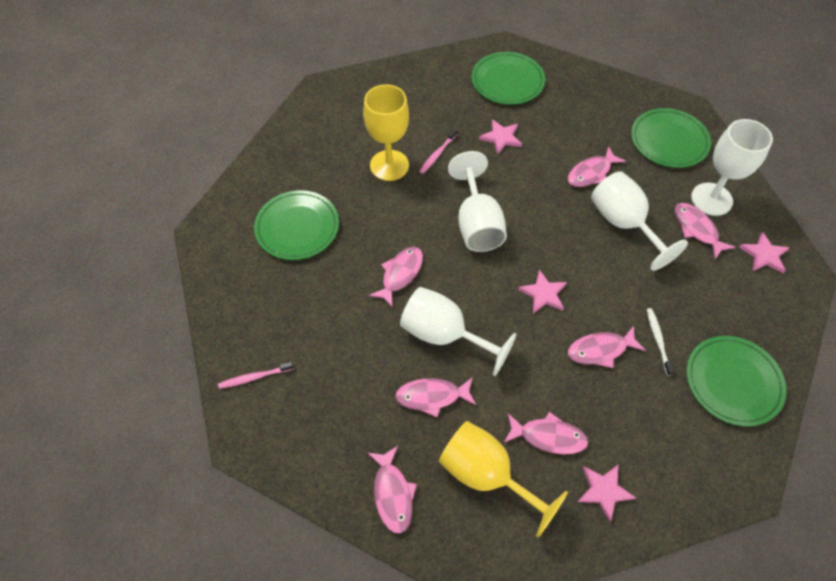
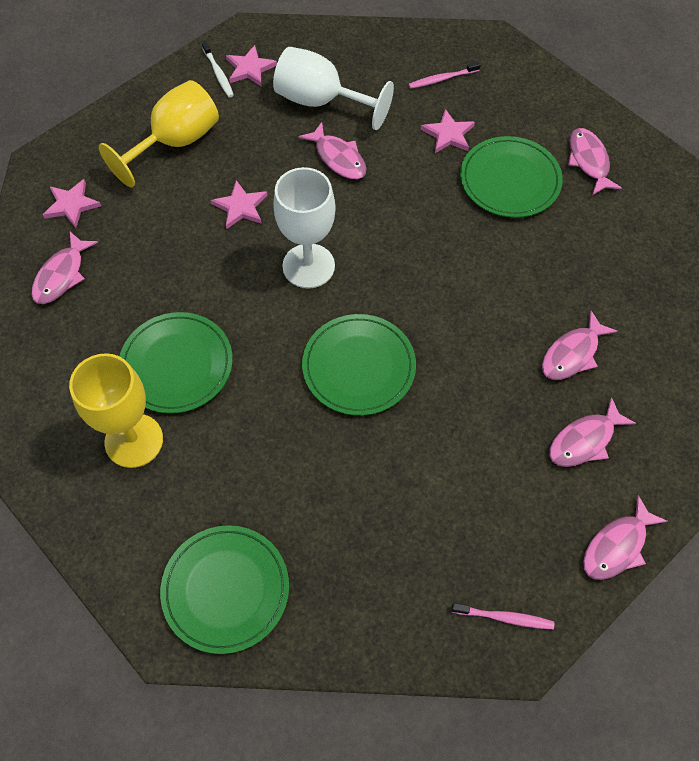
pink fish: 7 -> 6
white goblet: 4 -> 2

